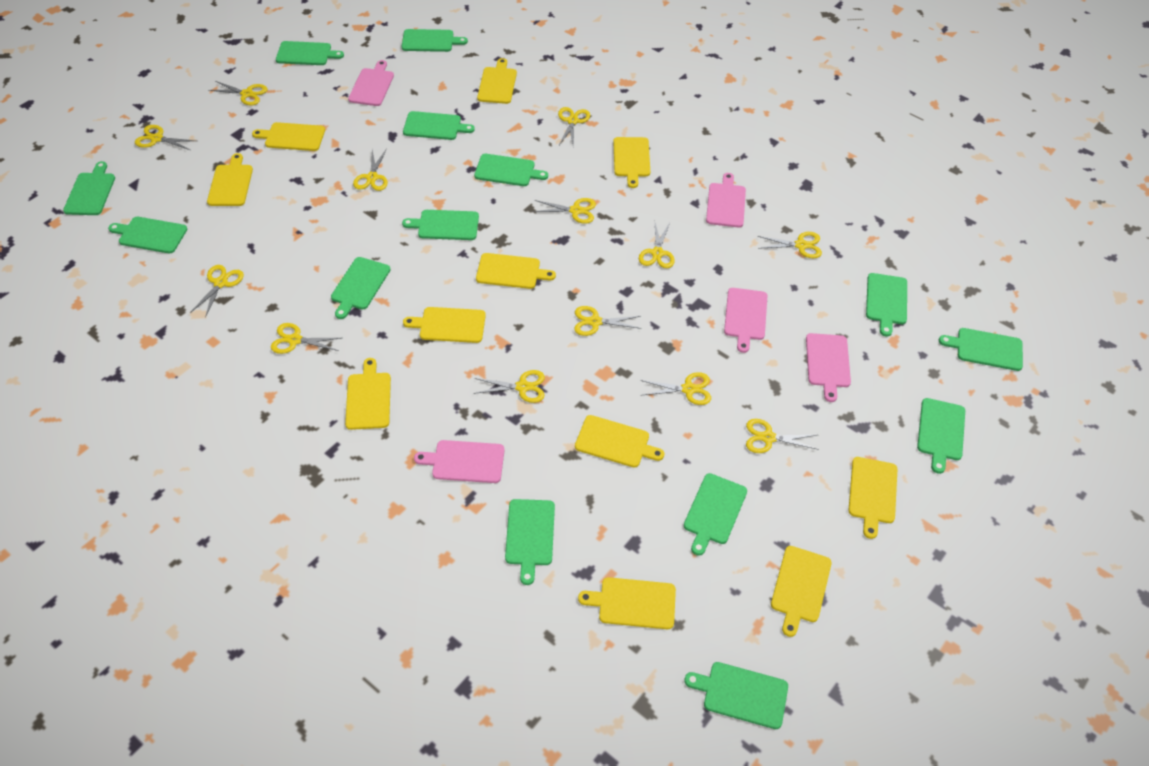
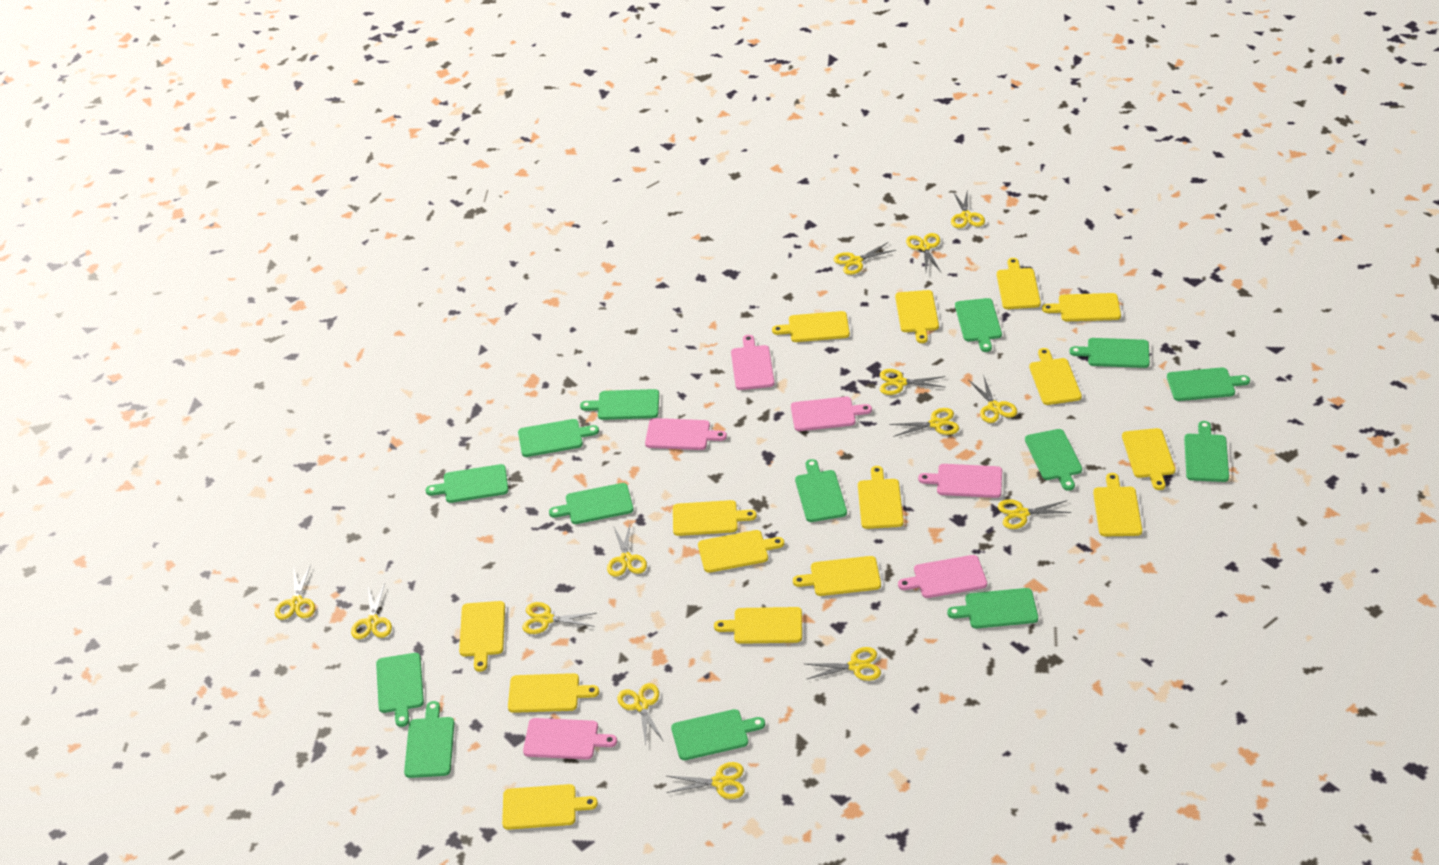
pink cutting board: 5 -> 6
yellow cutting board: 11 -> 15
yellow scissors: 13 -> 14

